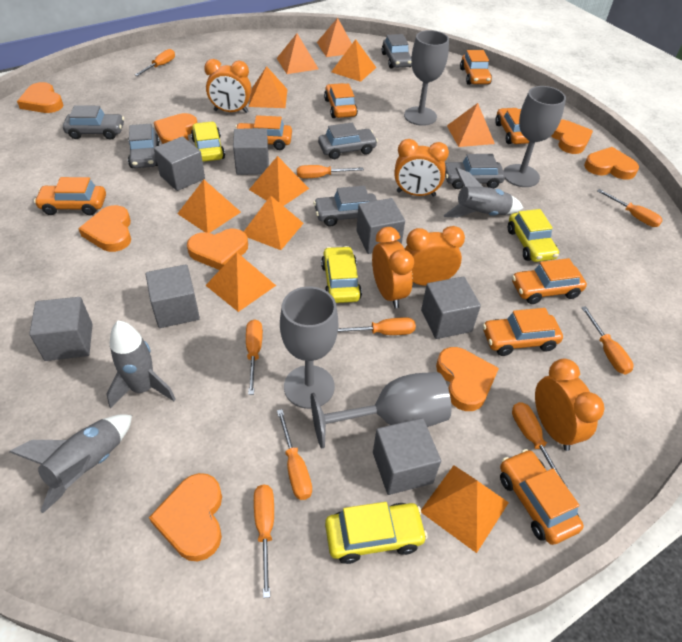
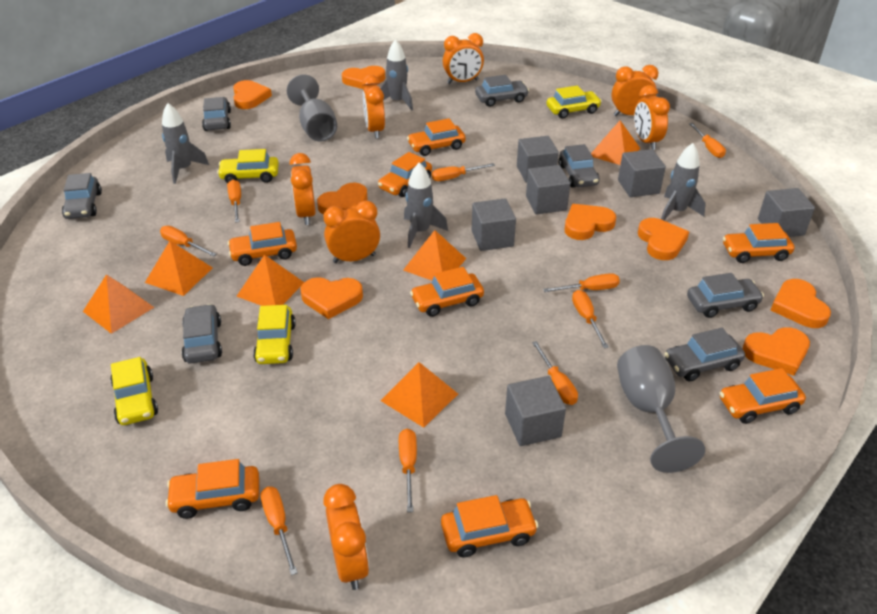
grey car: 6 -> 7
grey cube: 7 -> 6
grey goblet: 4 -> 2
grey rocket: 3 -> 4
orange clock: 5 -> 7
orange pyramid: 10 -> 6

